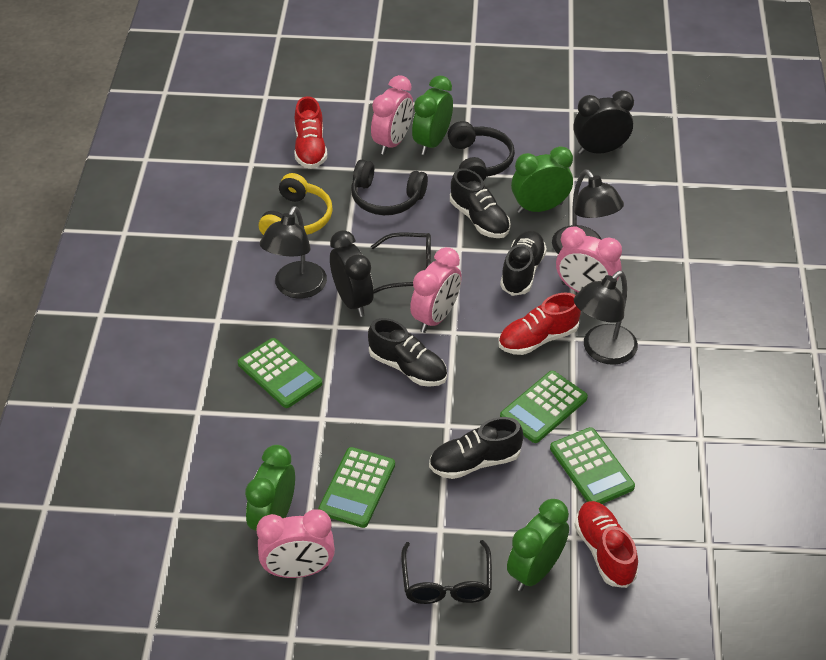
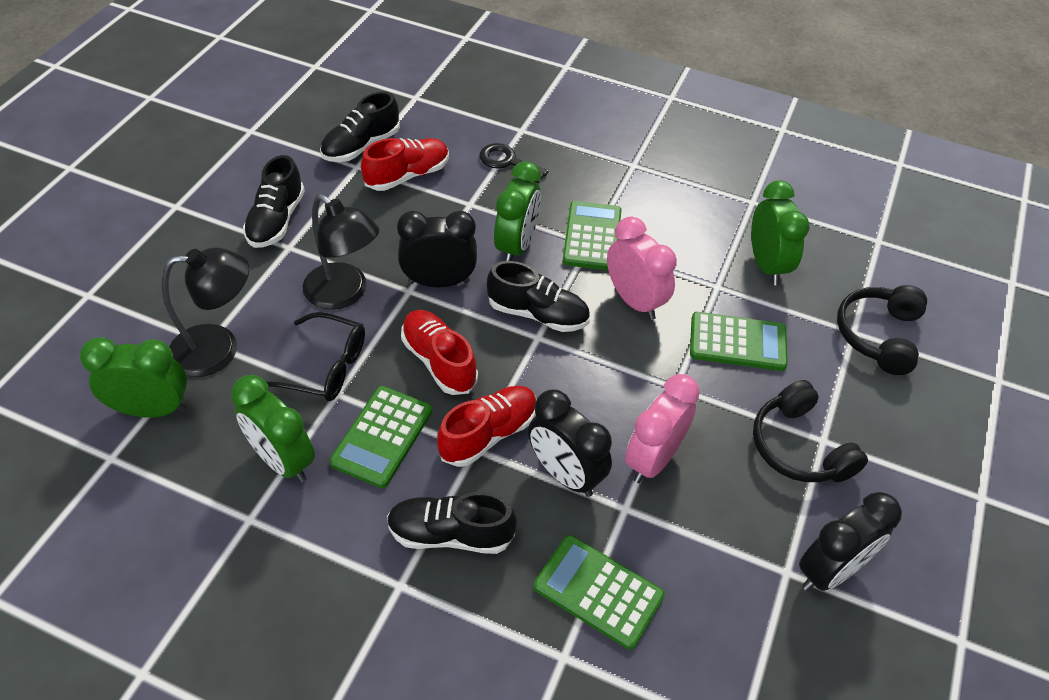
black clock: 2 -> 3
black glasses: 2 -> 1
black key: 0 -> 1
black lamp: 3 -> 2
pink clock: 4 -> 2
yellow headphones: 1 -> 0

